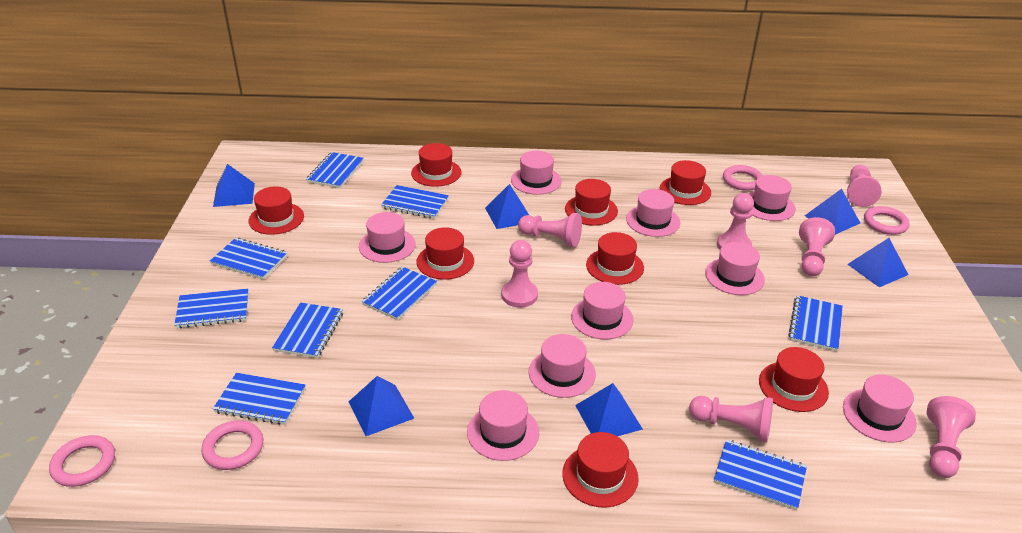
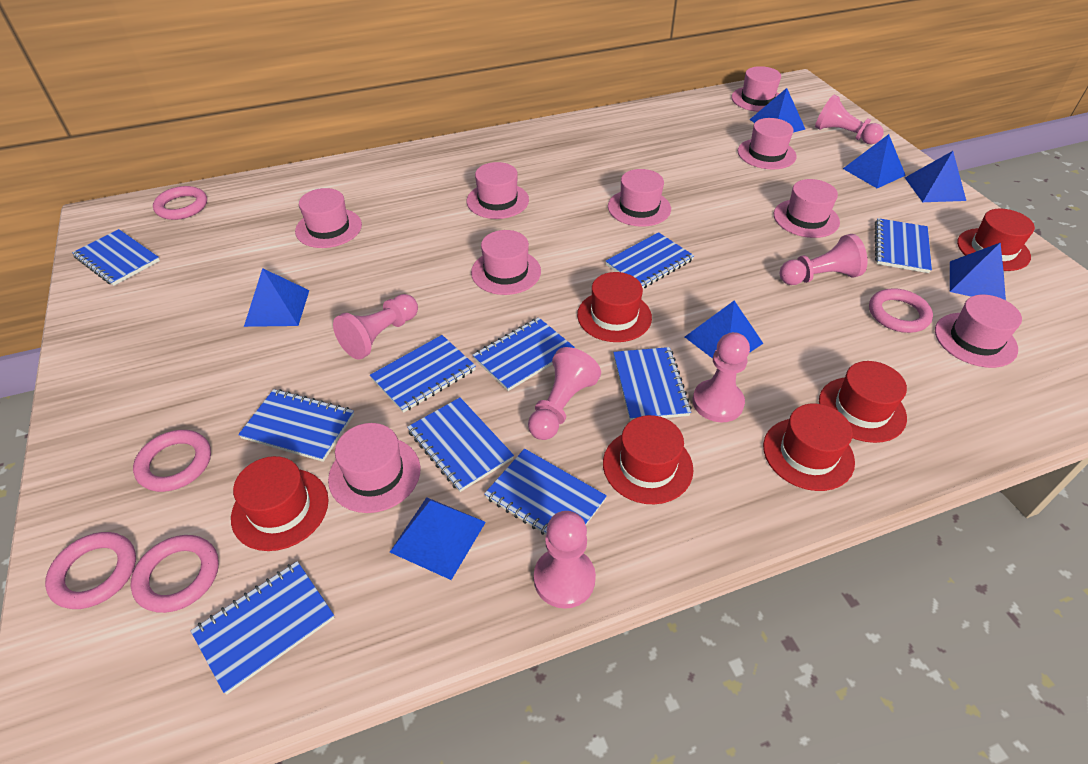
blue notebook: 9 -> 10
blue pyramid: 6 -> 7
pink pawn: 7 -> 6
pink ring: 4 -> 5
red hat: 8 -> 6

